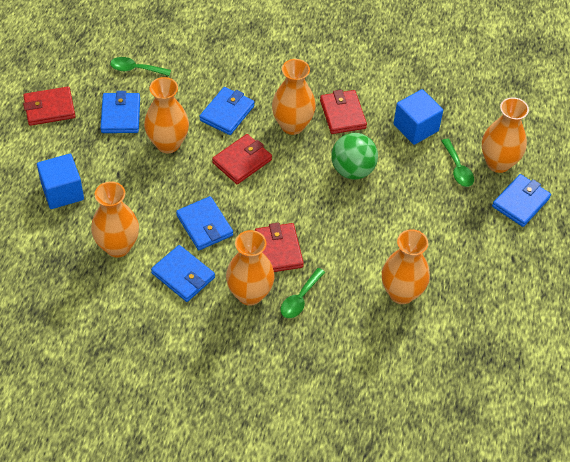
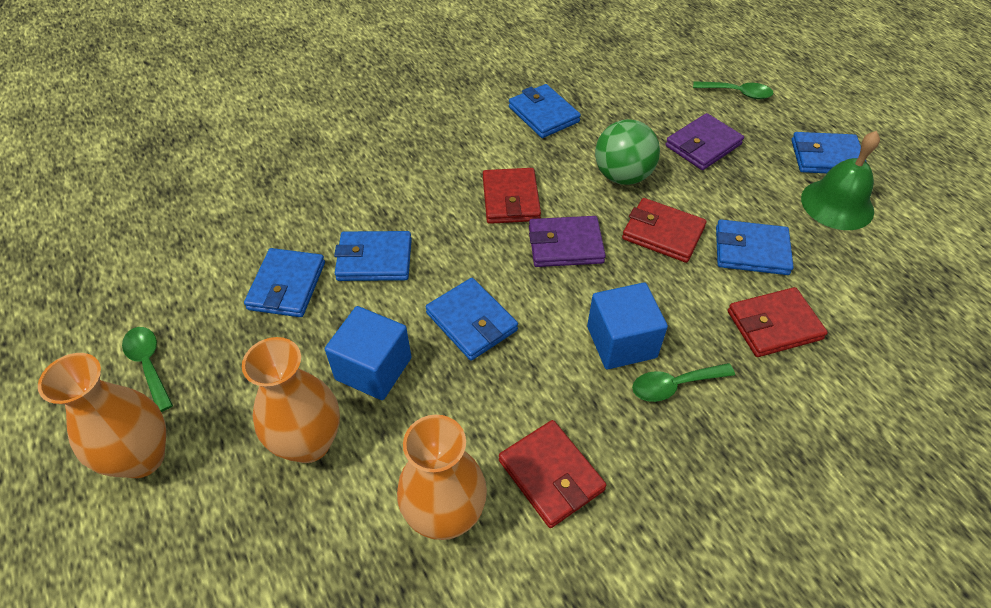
blue wallet: 5 -> 6
green bell: 0 -> 1
orange vase: 6 -> 3
purple wallet: 0 -> 2

